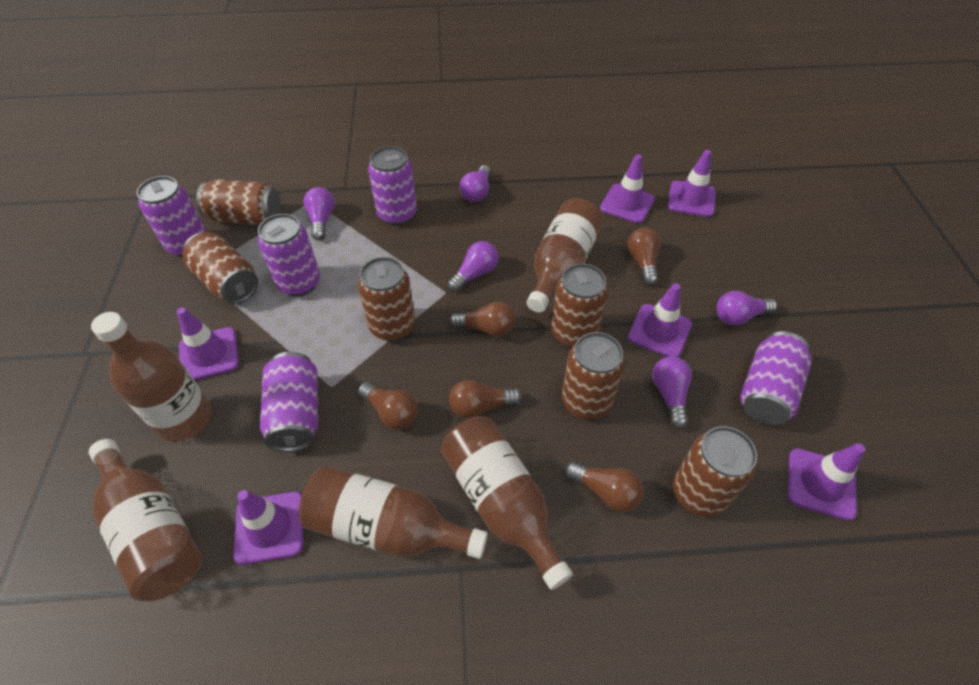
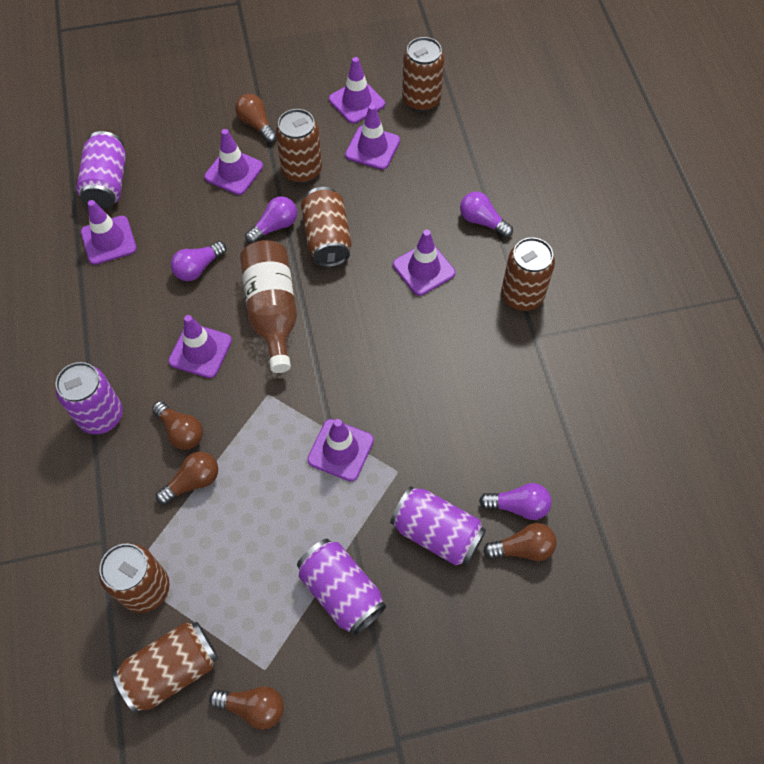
brown bottle: 5 -> 1
purple can: 5 -> 4
purple light bulb: 5 -> 4
purple traffic cone: 6 -> 7

